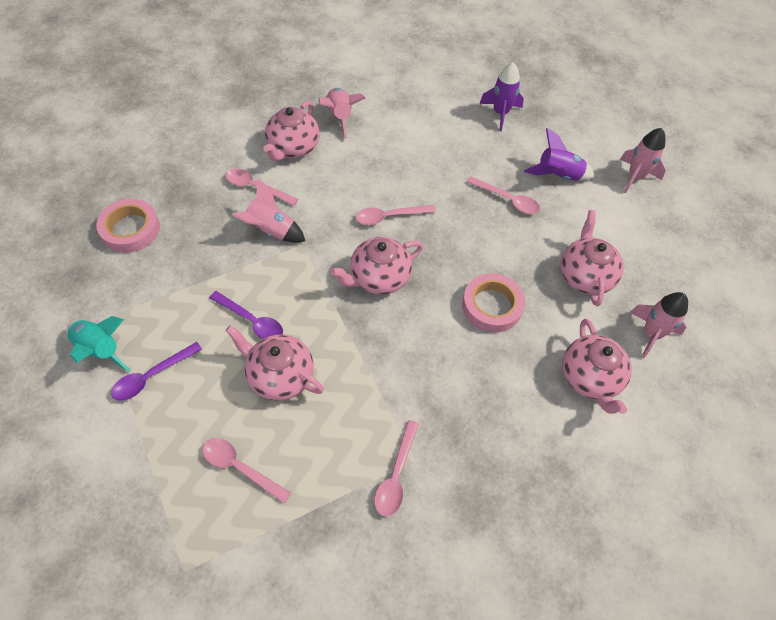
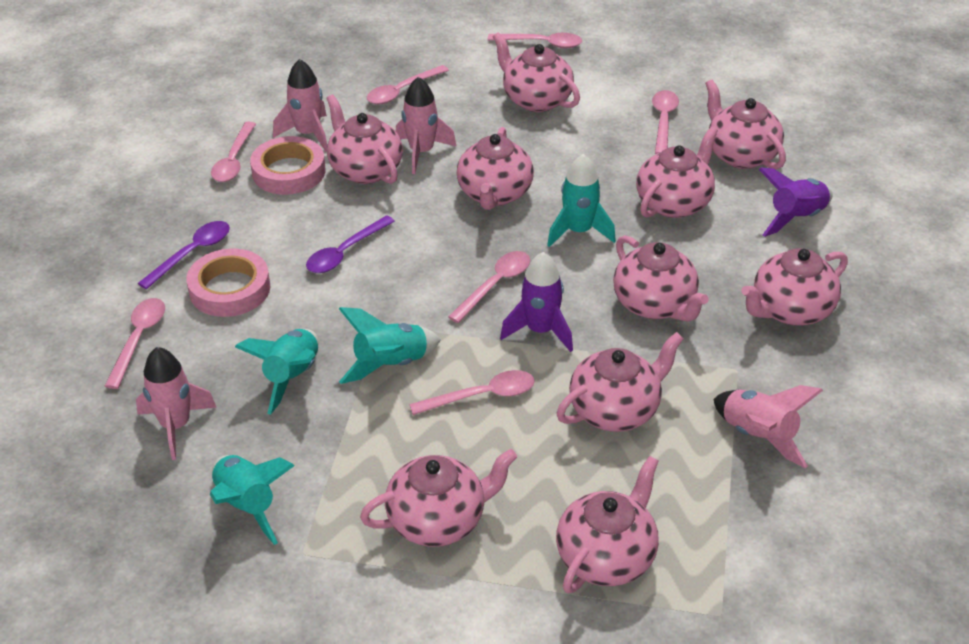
pink spoon: 5 -> 7
pink teapot: 5 -> 10
turquoise rocket: 1 -> 4

